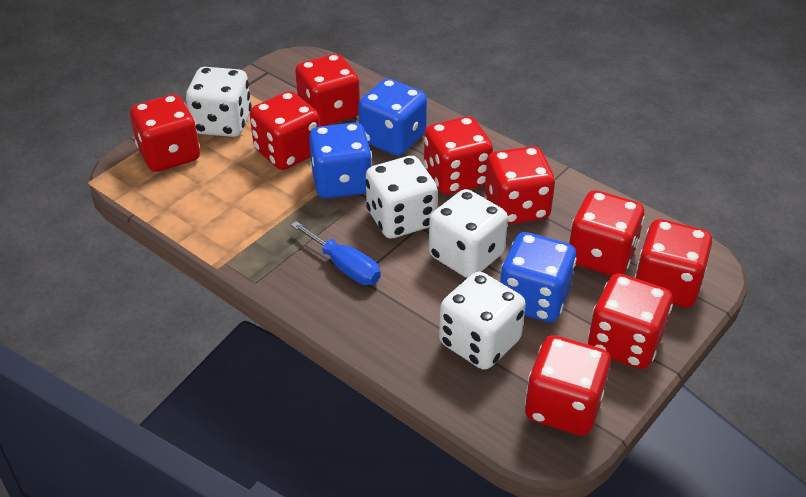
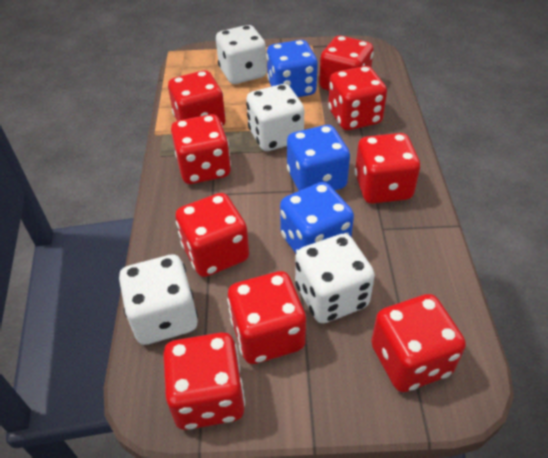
blue screwdriver: 1 -> 0

